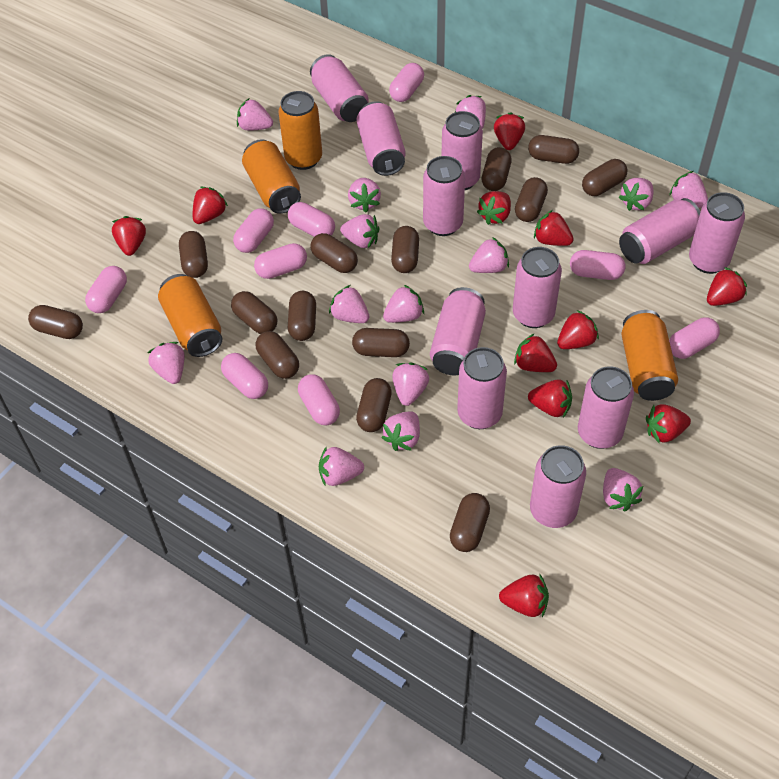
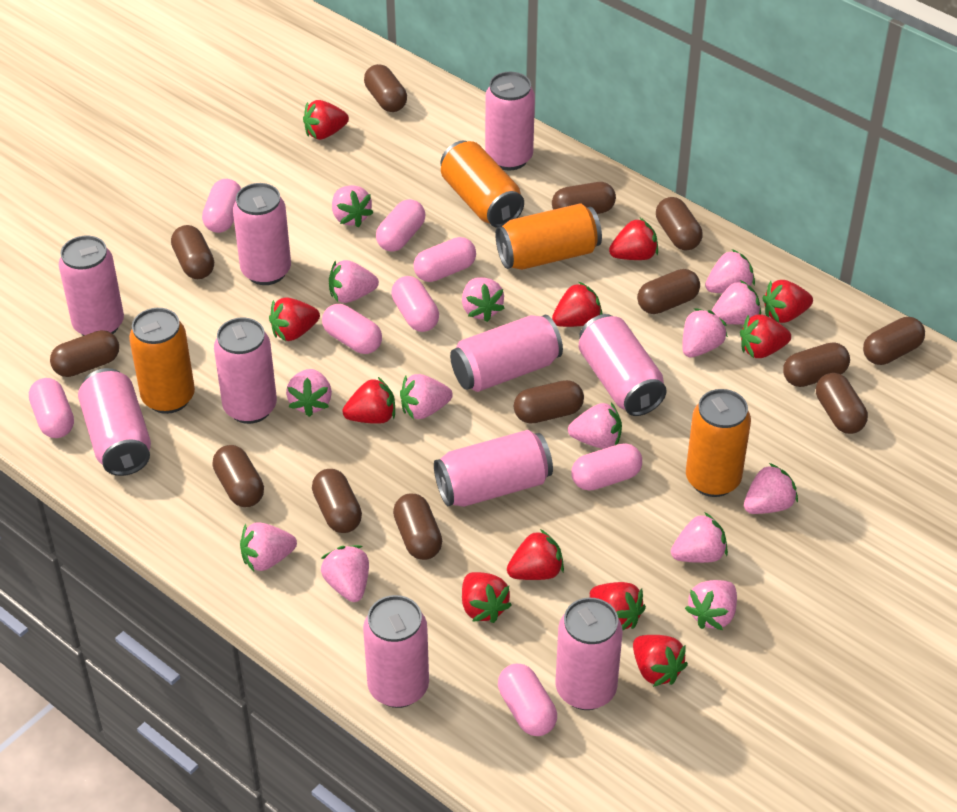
brown capsule: 14 -> 13
pink can: 11 -> 10
pink capsule: 9 -> 8

